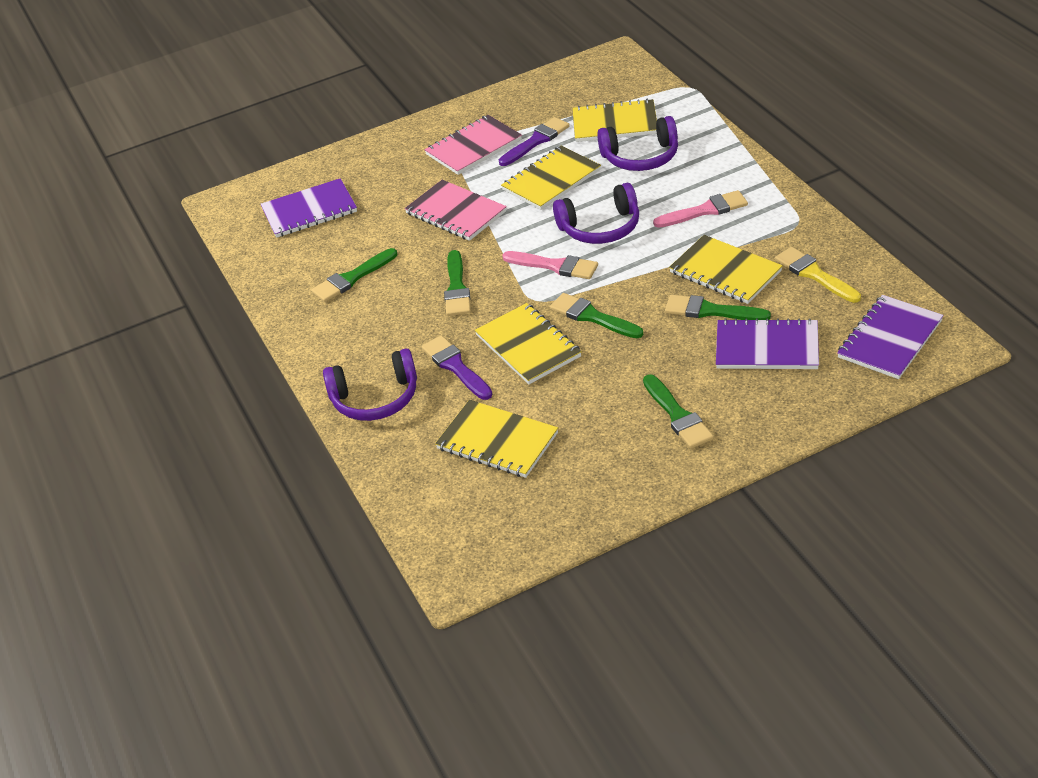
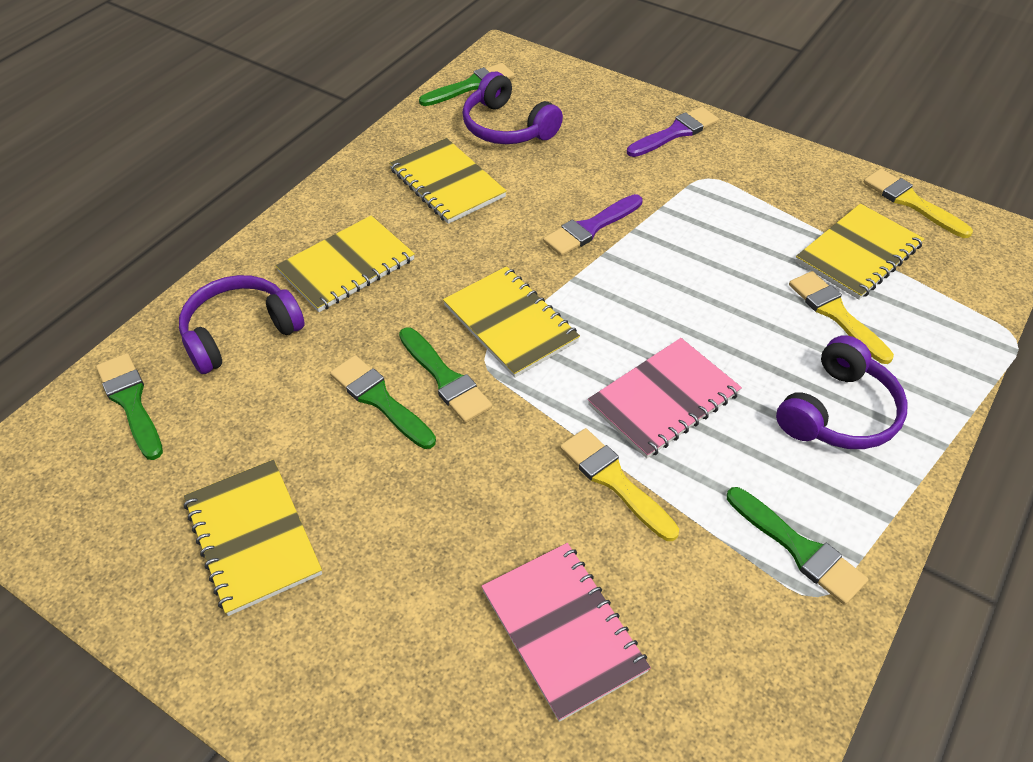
pink brush: 2 -> 0
purple notebook: 3 -> 0
yellow brush: 1 -> 3

